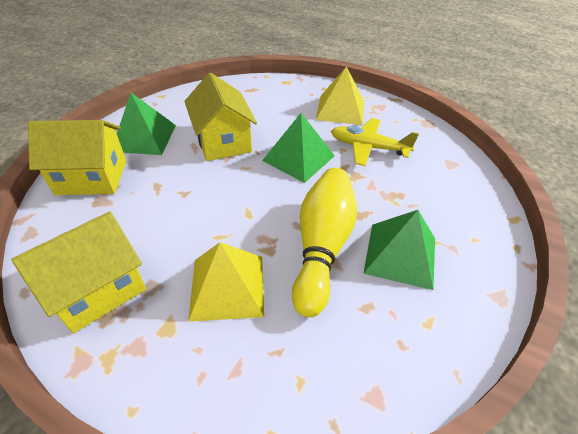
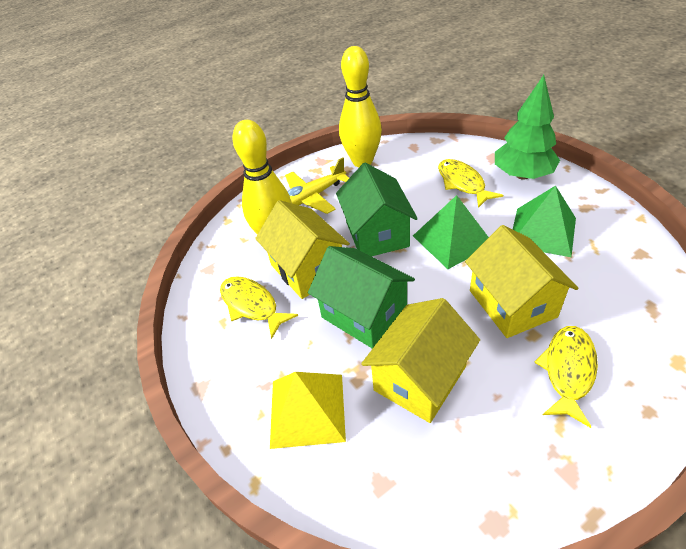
green house: 0 -> 2
green pyramid: 3 -> 2
green tree: 0 -> 1
yellow bowling pin: 1 -> 2
yellow fish: 0 -> 3
yellow pyramid: 2 -> 1

